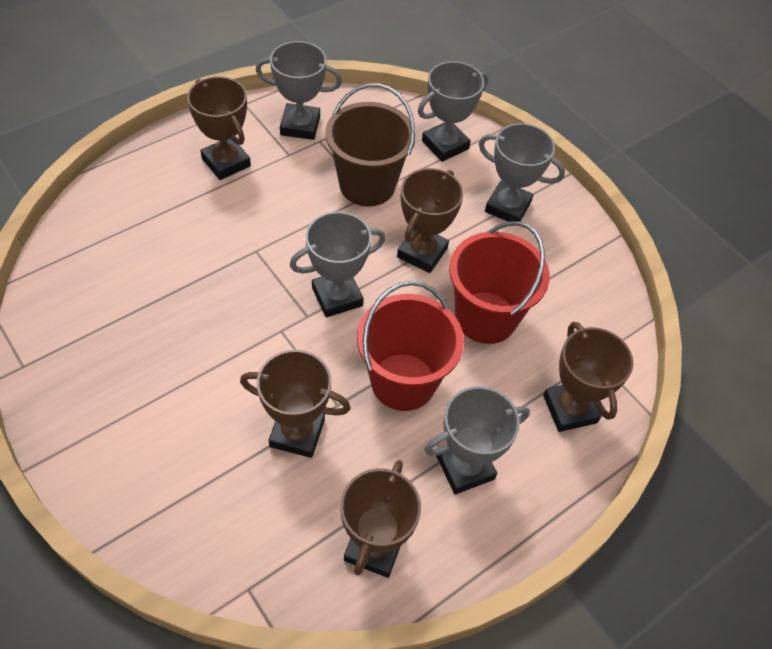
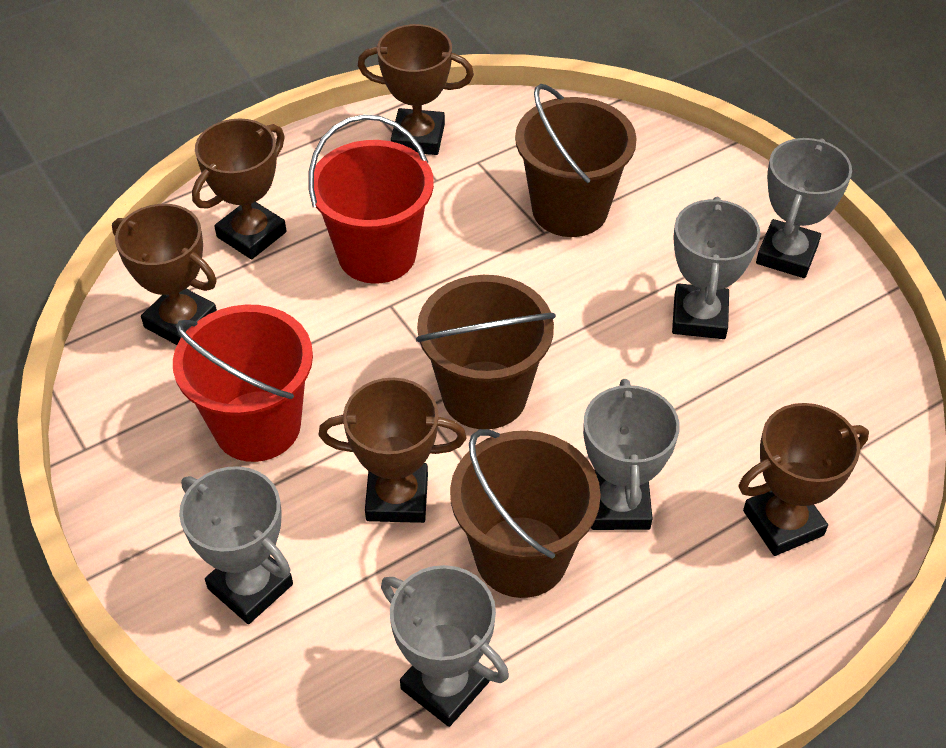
brown bucket: 1 -> 3

